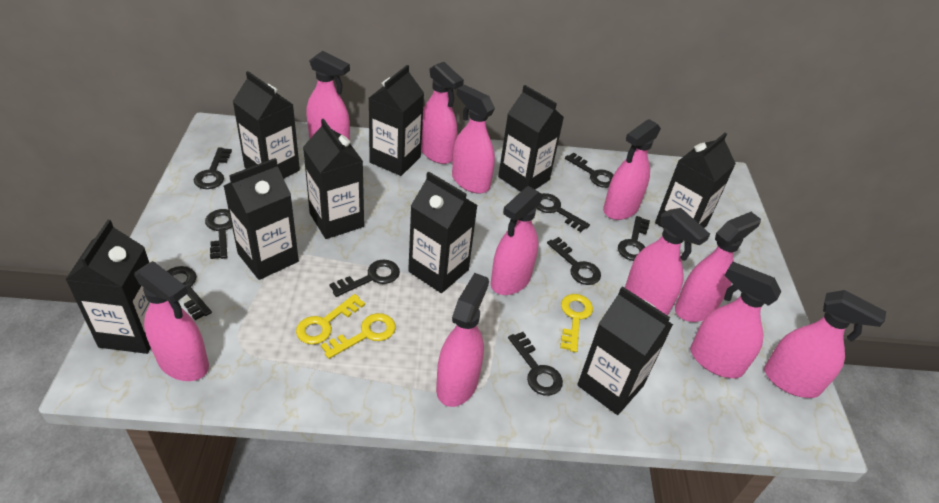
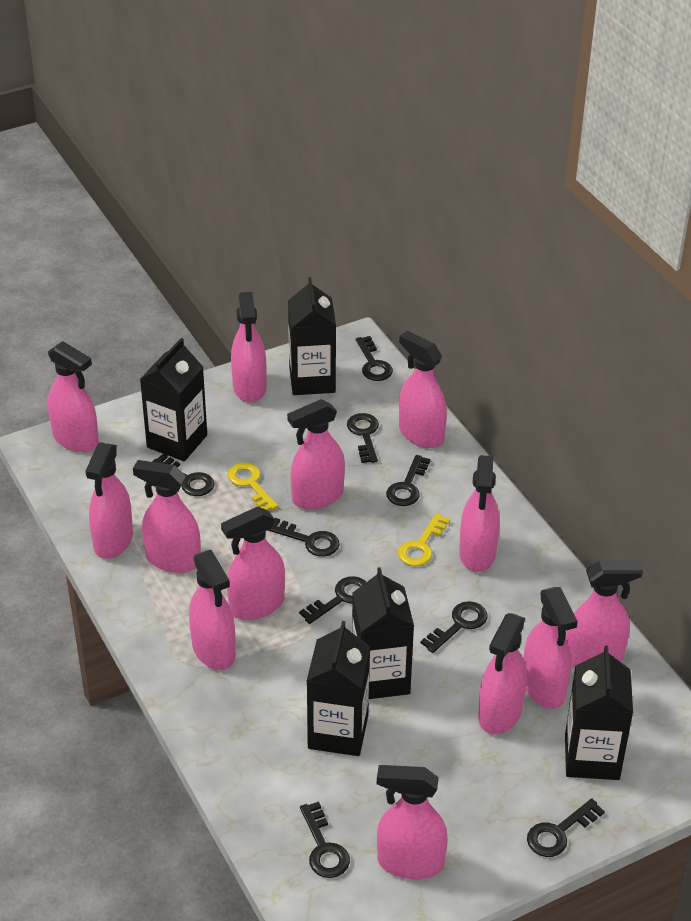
black carton: 9 -> 5
pink spray bottle: 11 -> 13
yellow key: 3 -> 2

